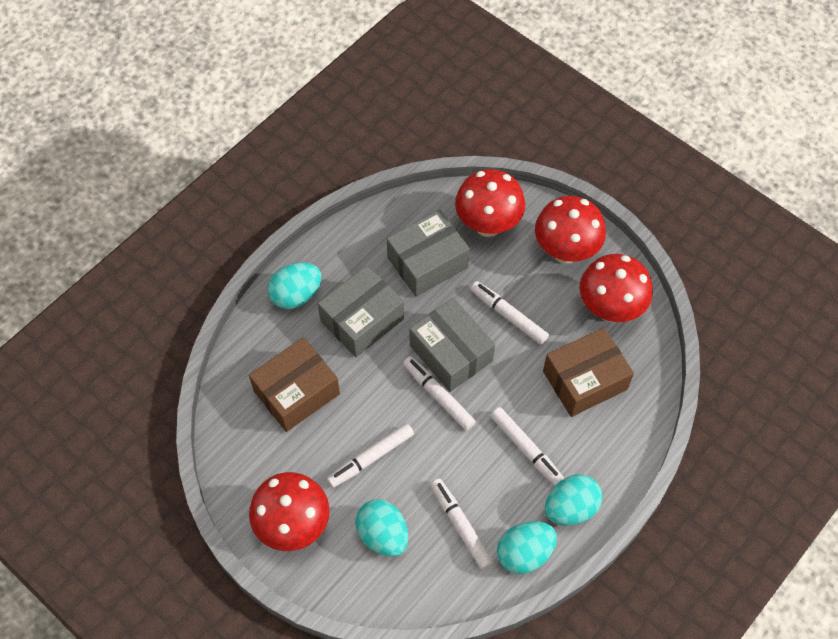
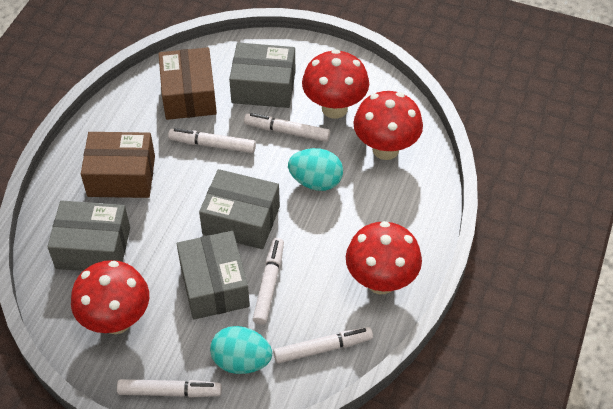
grey box: 3 -> 4
turquoise egg: 4 -> 2

